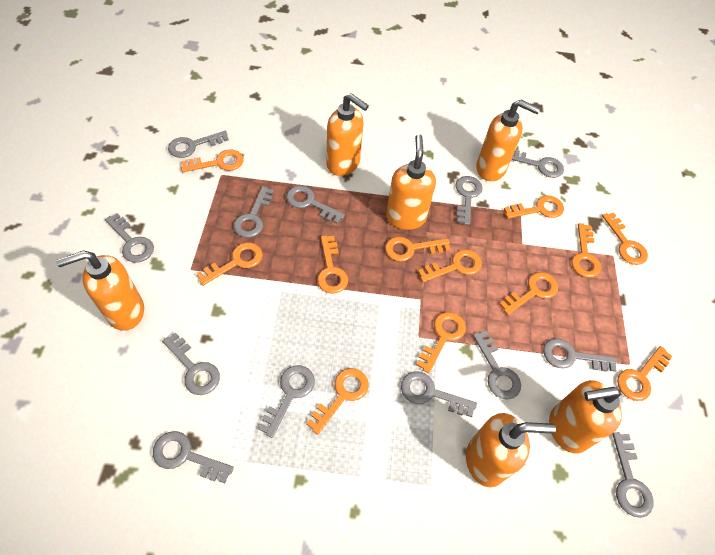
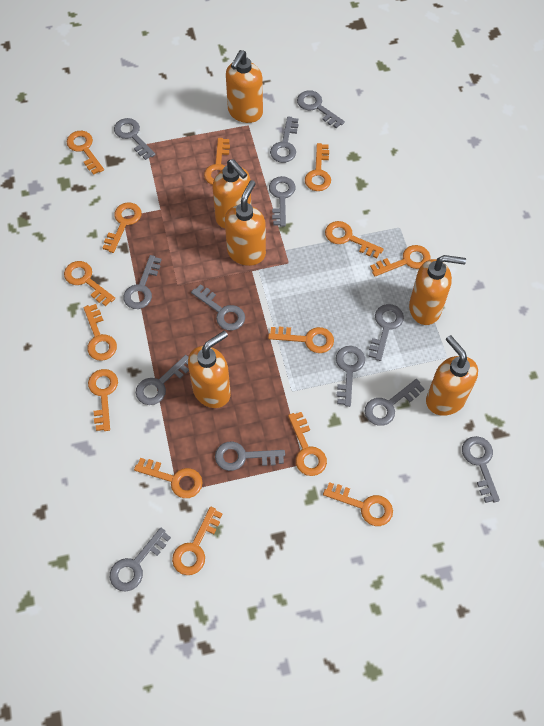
orange key: 12 -> 14

